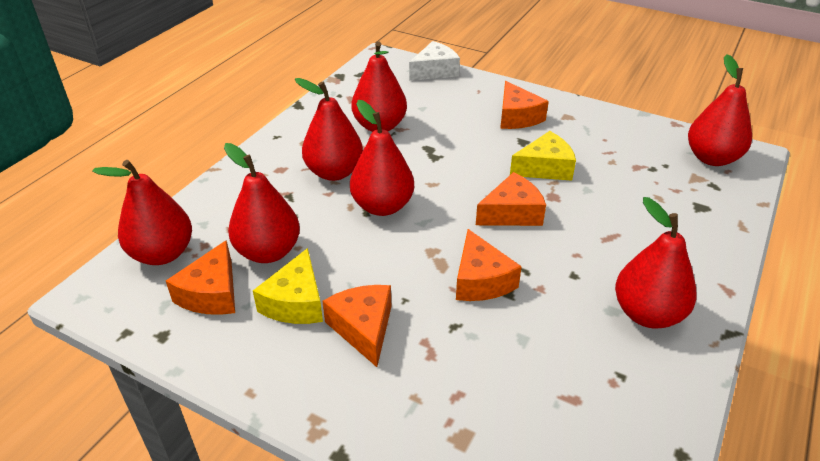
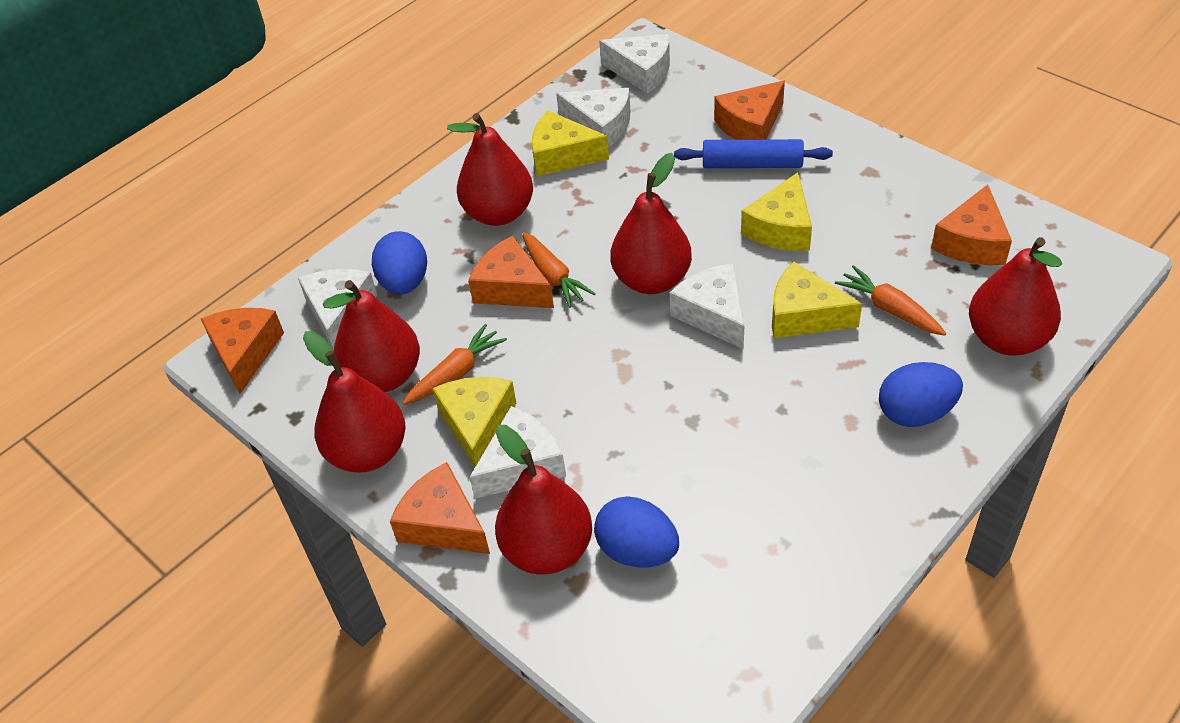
blue egg: 0 -> 3
blue rolling pin: 0 -> 1
orange carrot: 0 -> 3
red pear: 7 -> 6
white cheese: 1 -> 5
yellow cheese: 2 -> 4

